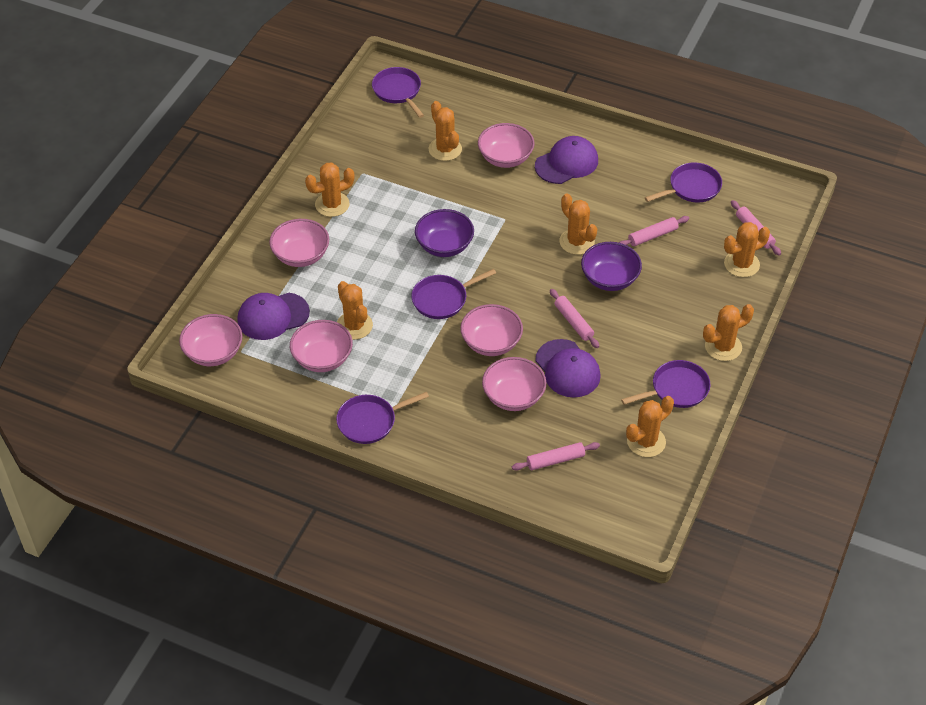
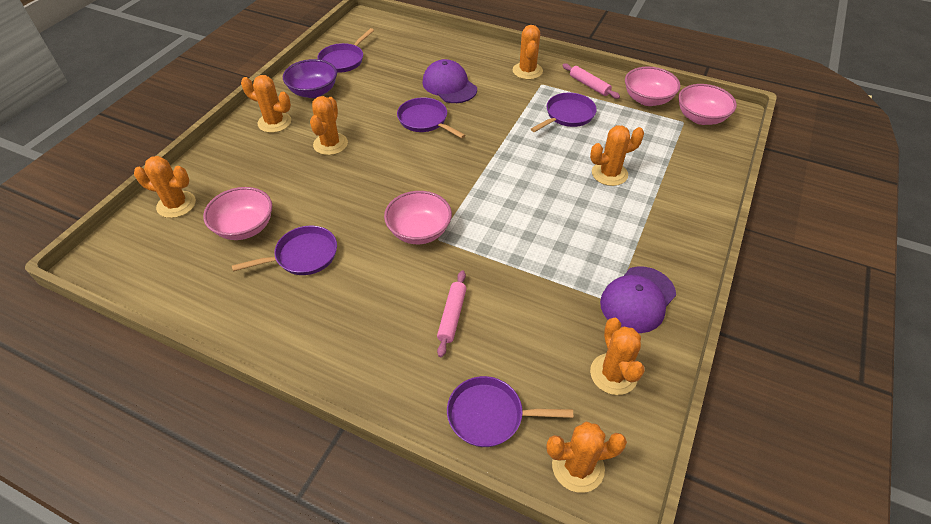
pink bowl: 6 -> 4
pink rolling pin: 4 -> 2
purple bowl: 2 -> 1
purple cap: 3 -> 2

